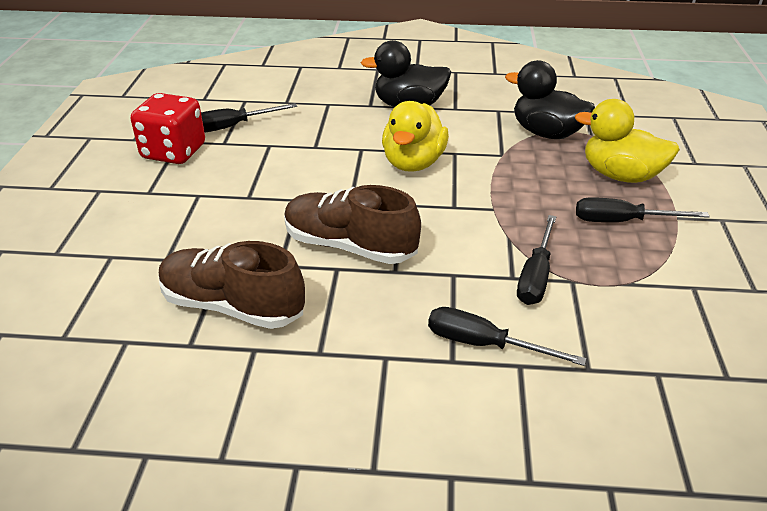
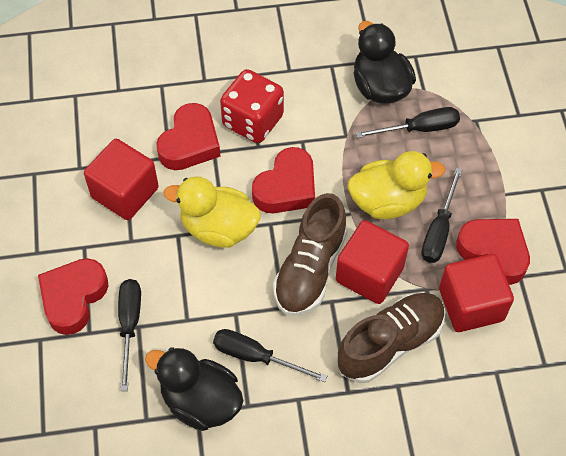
red cube: 0 -> 3
red heart: 0 -> 4

